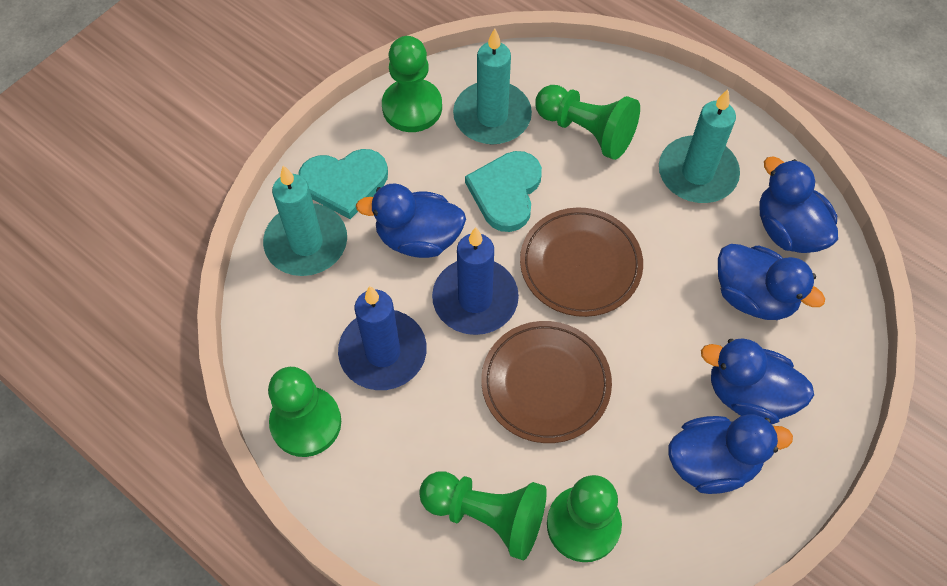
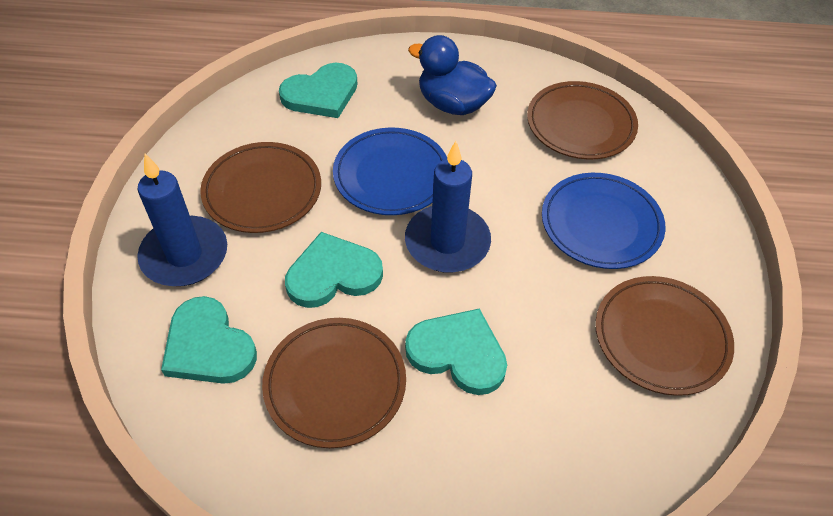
blue duck: 5 -> 1
blue plate: 0 -> 2
brown plate: 2 -> 4
green pawn: 5 -> 0
turquoise candle: 3 -> 0
turquoise heart: 2 -> 4

